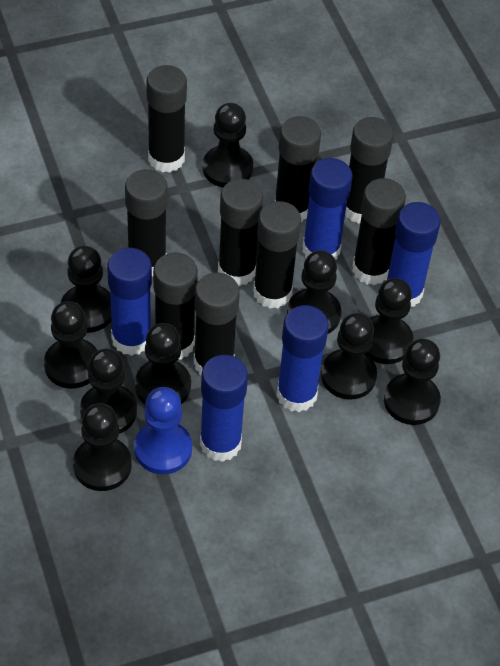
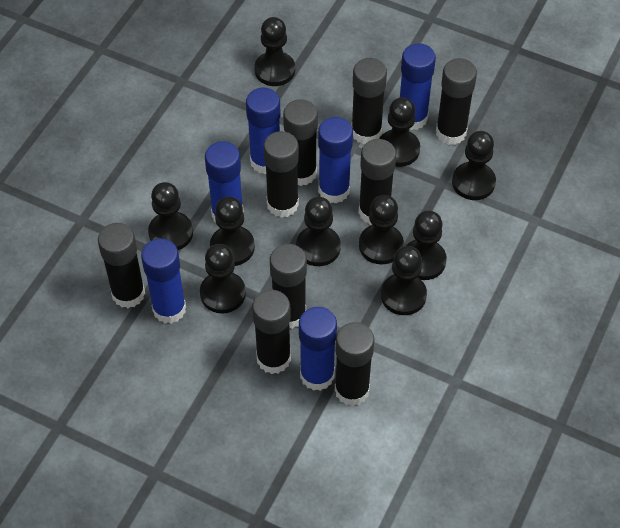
blue glue stick: 5 -> 6
blue pawn: 1 -> 0

